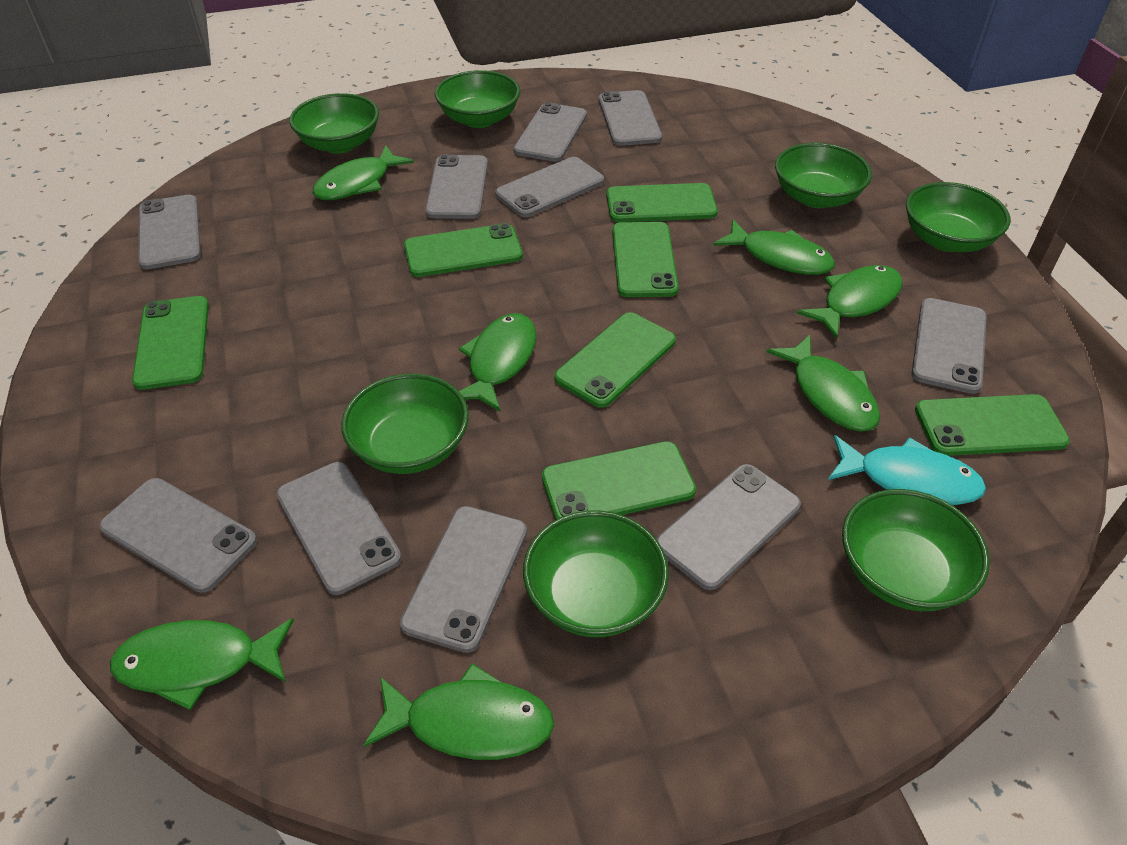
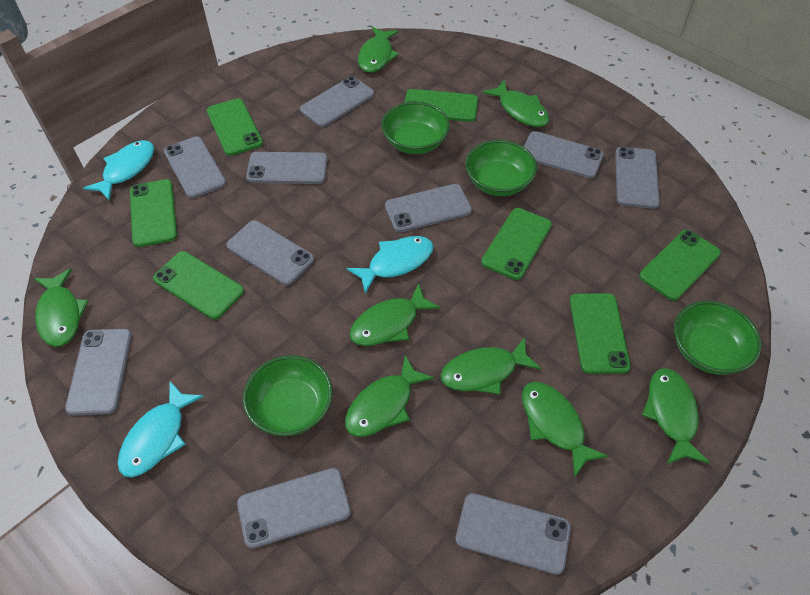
green bowl: 7 -> 4
green fish: 7 -> 8
turquoise fish: 1 -> 3

